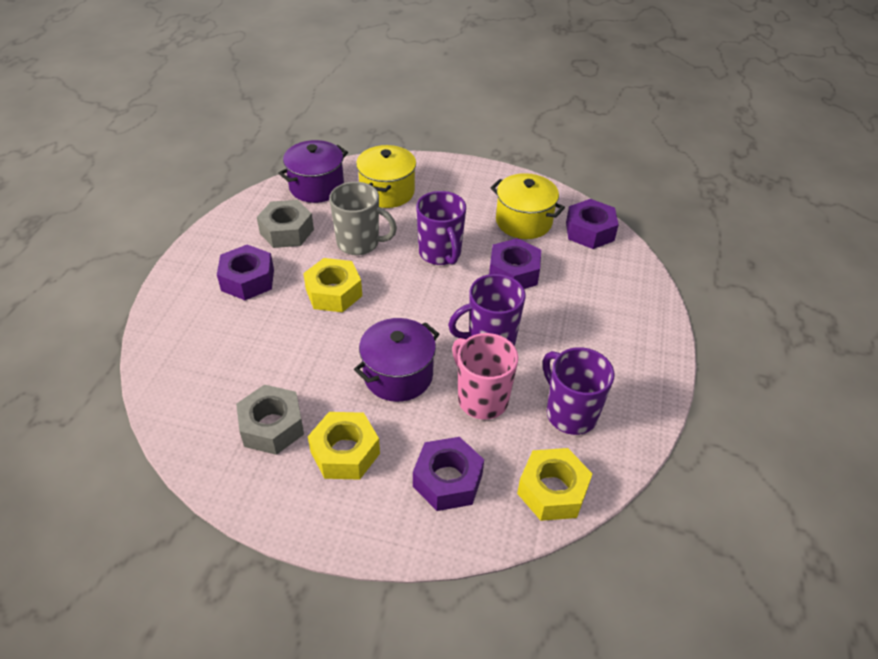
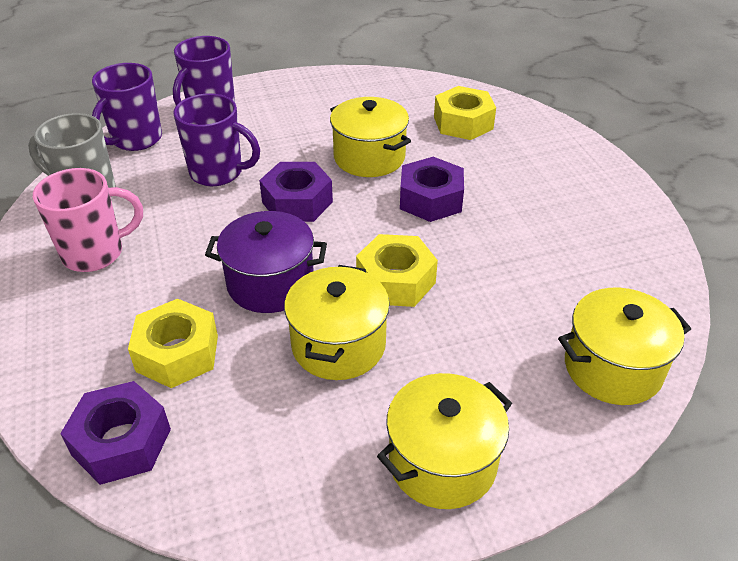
grey nut: 2 -> 0
purple nut: 4 -> 3
purple pot: 2 -> 1
yellow pot: 2 -> 4

